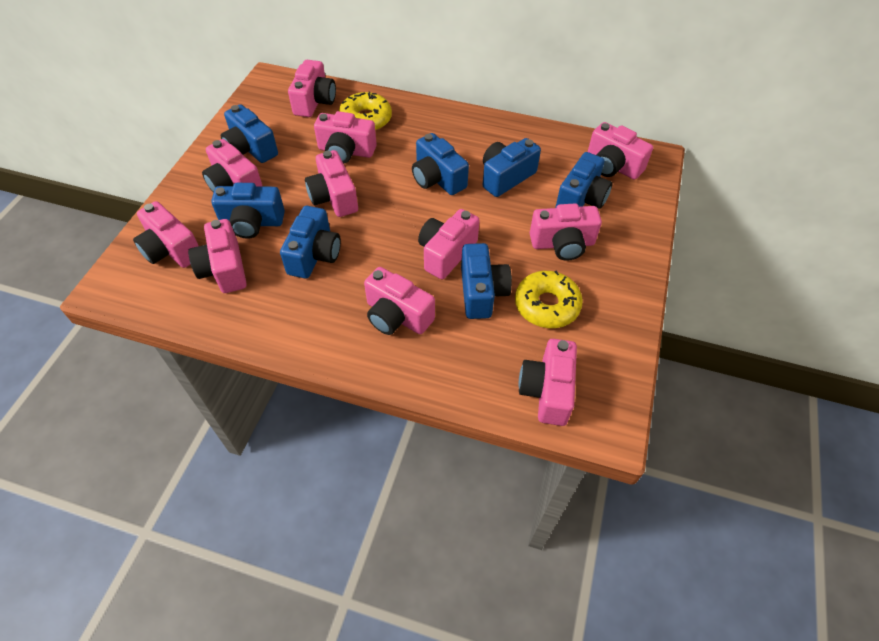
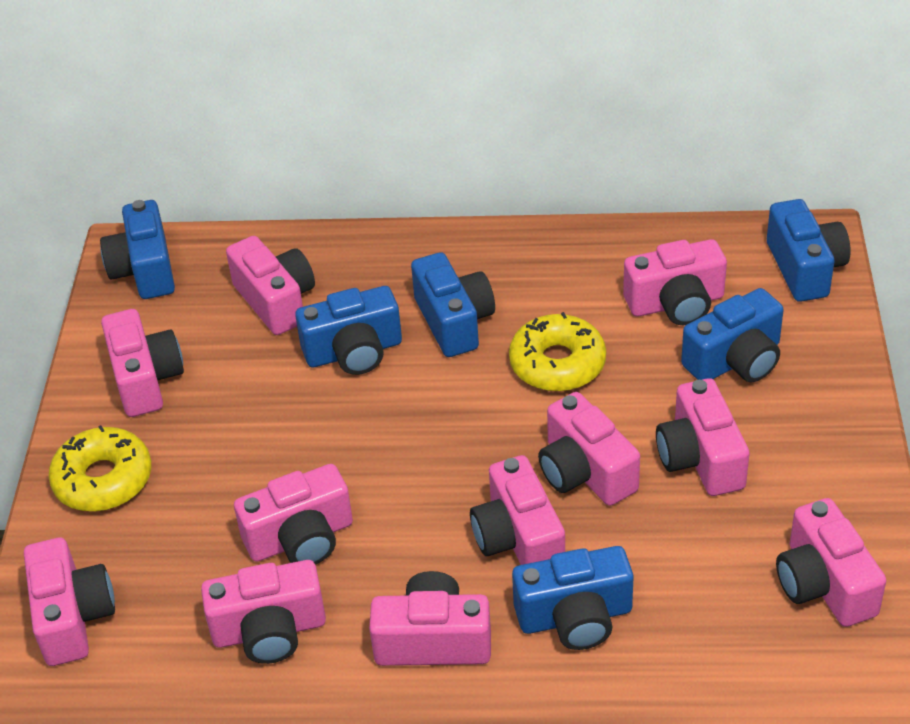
blue camera: 7 -> 6

